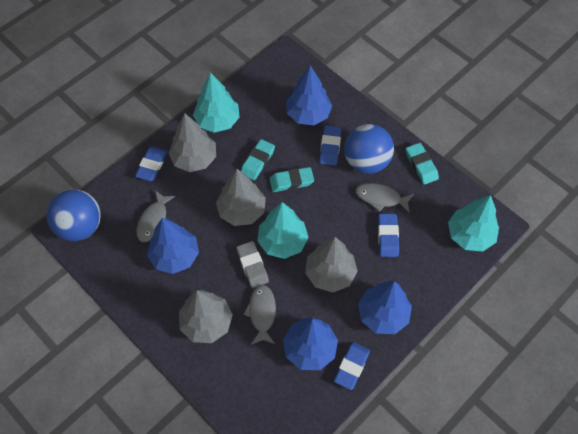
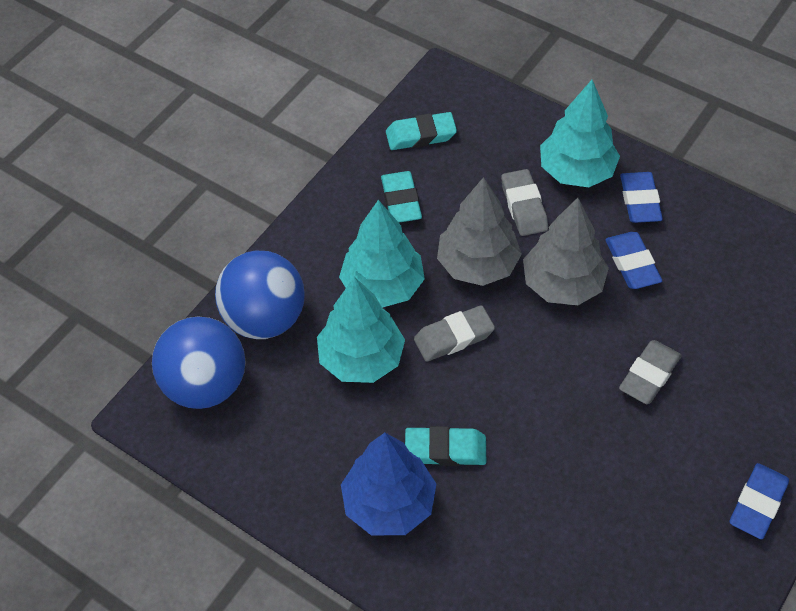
blue eraser: 4 -> 3
blue tree: 4 -> 1
grey eraser: 1 -> 3
grey fish: 3 -> 0
grey tree: 4 -> 2

